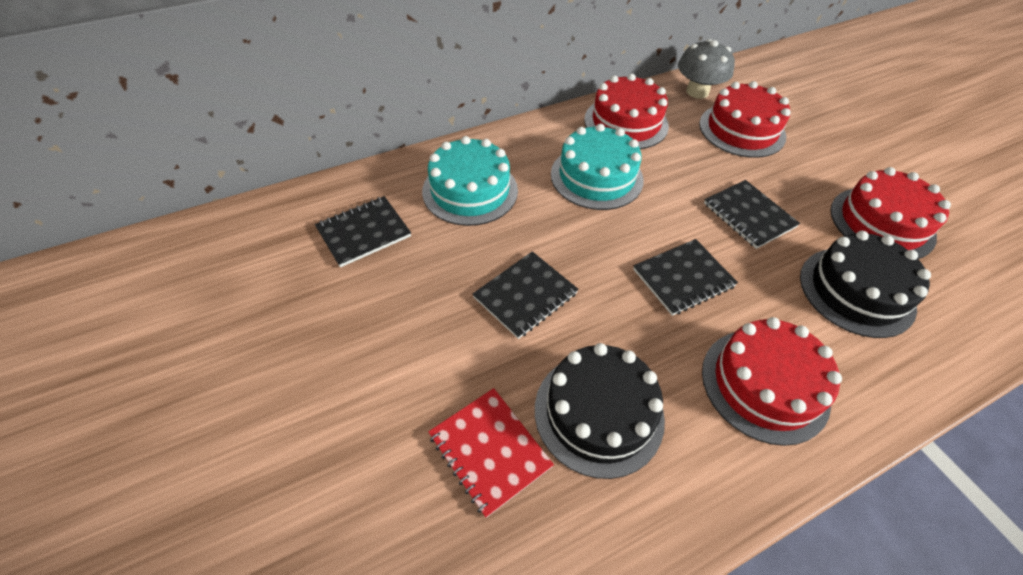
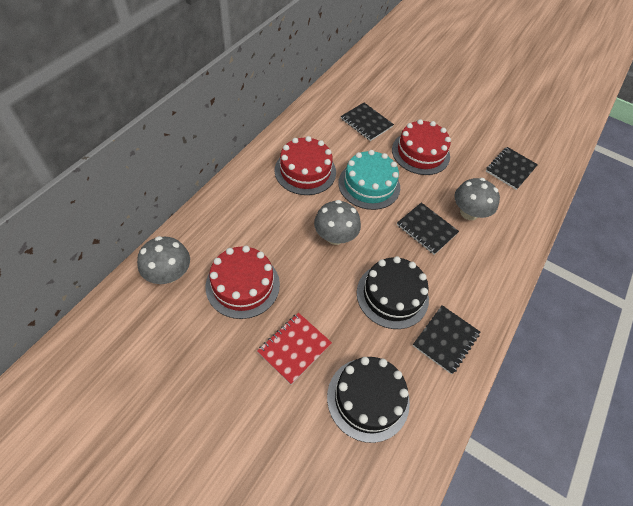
grey mushroom: 1 -> 3
red cake: 4 -> 3
turquoise cake: 2 -> 1

